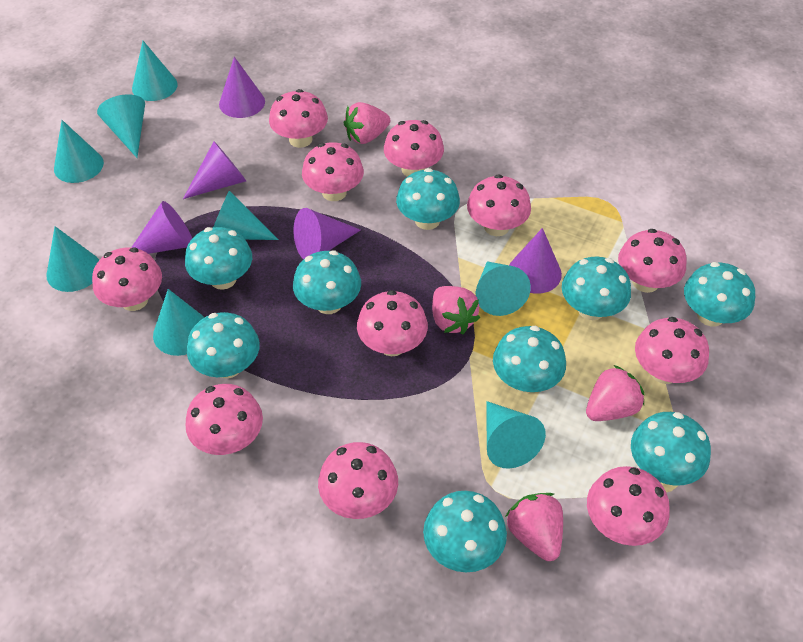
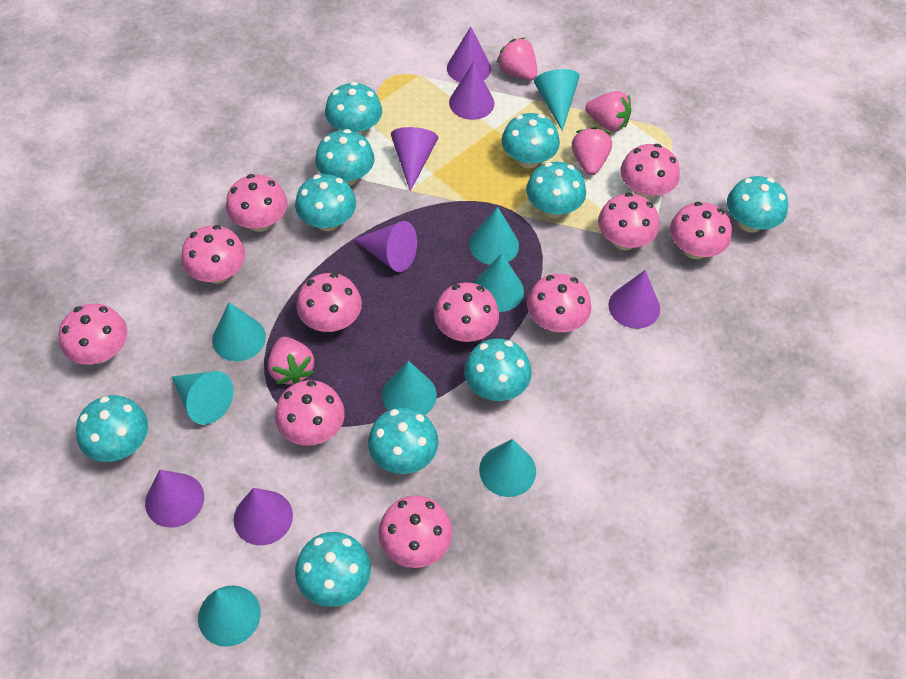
purple cone: 5 -> 7
turquoise mushroom: 9 -> 10

